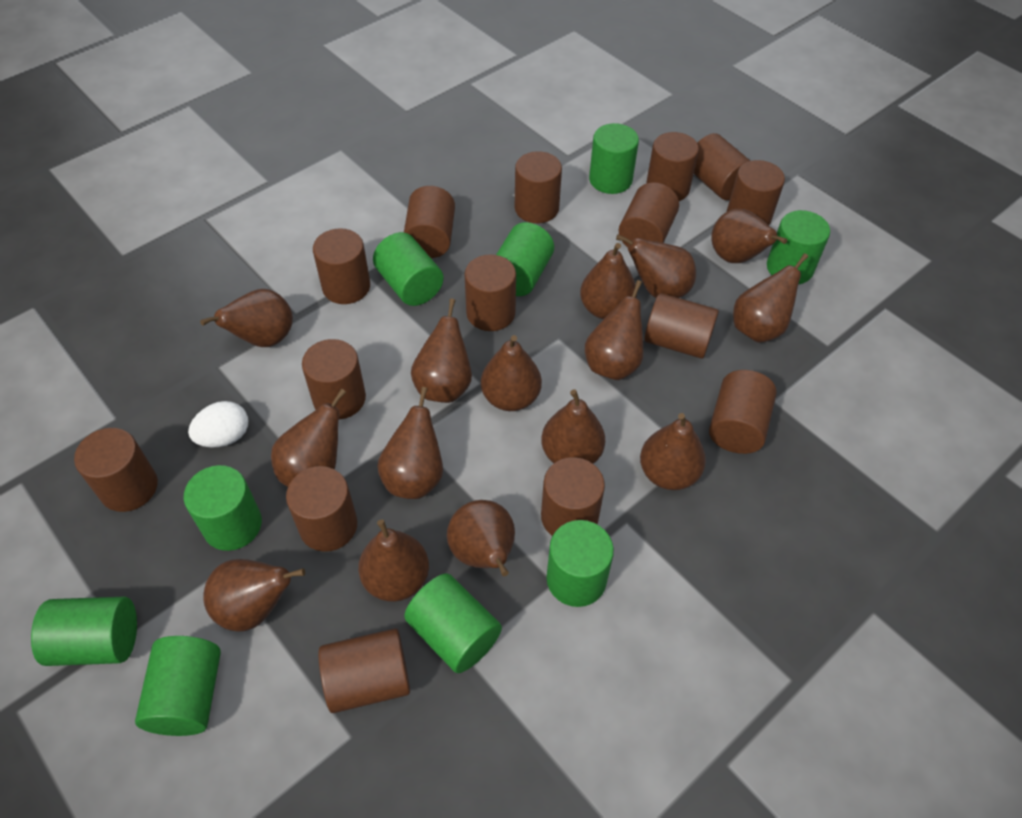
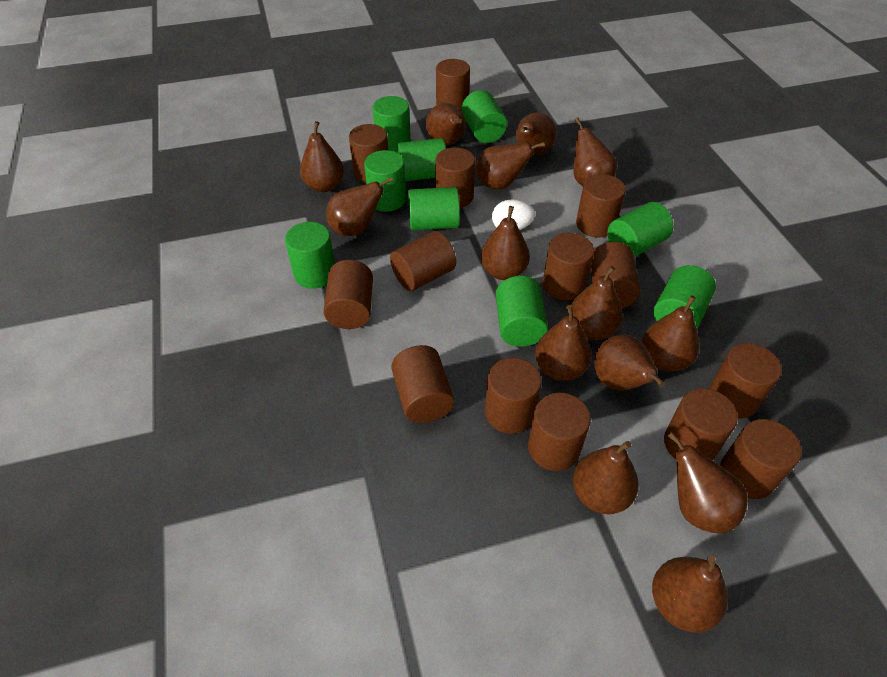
brown cylinder: 15 -> 14
brown pear: 15 -> 14

